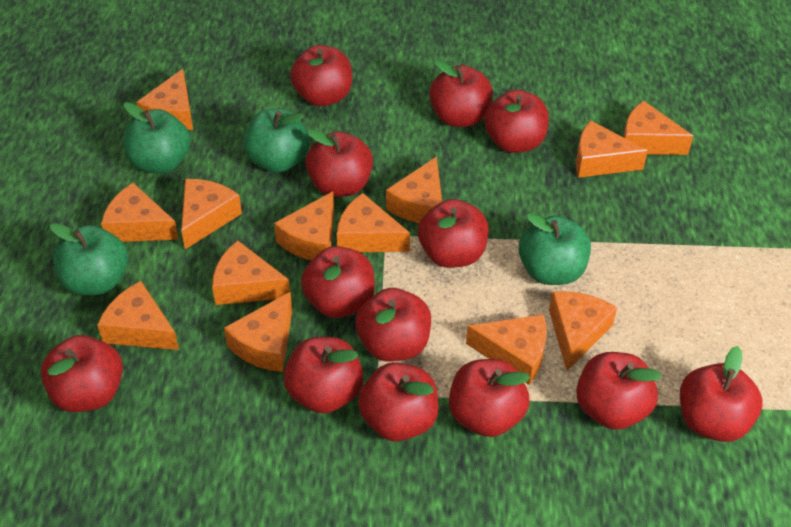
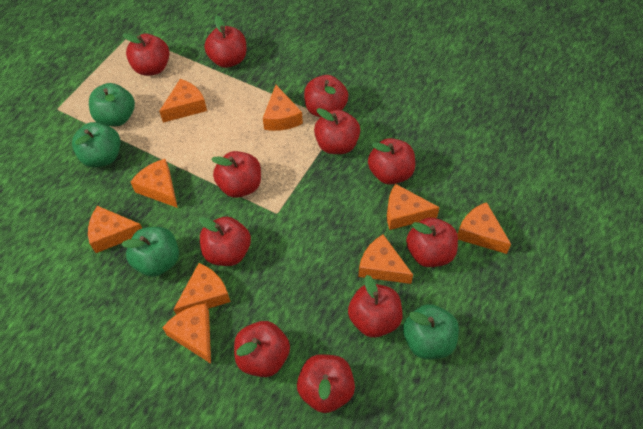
orange cheese: 13 -> 9
red apple: 13 -> 11

